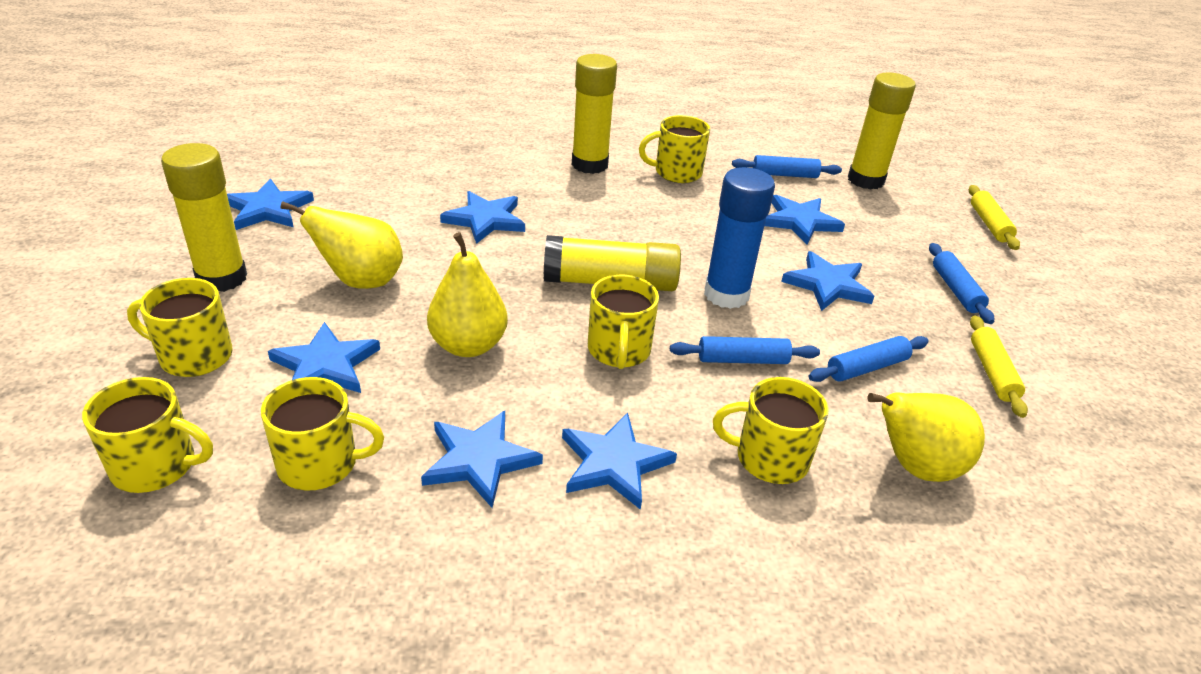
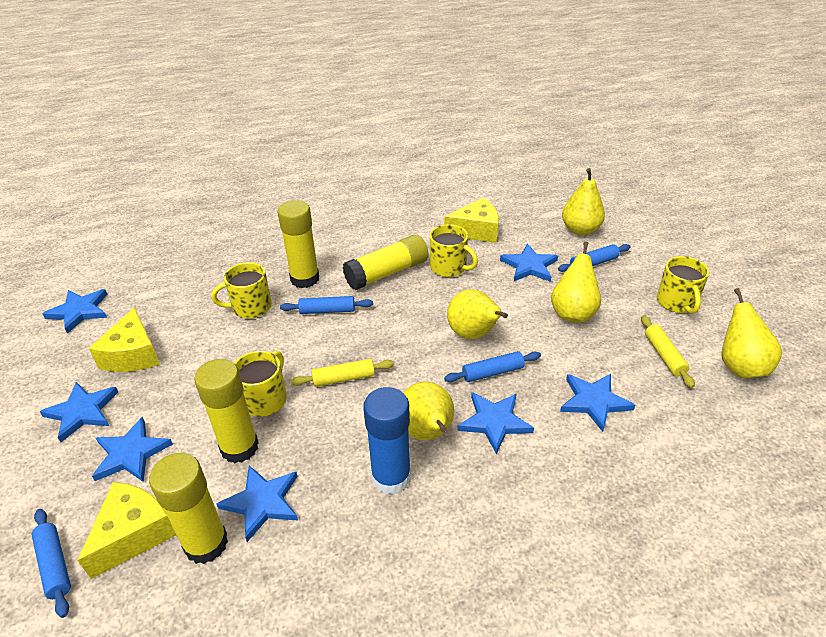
yellow cheese: 0 -> 3
yellow mug: 6 -> 4
yellow pear: 3 -> 5

